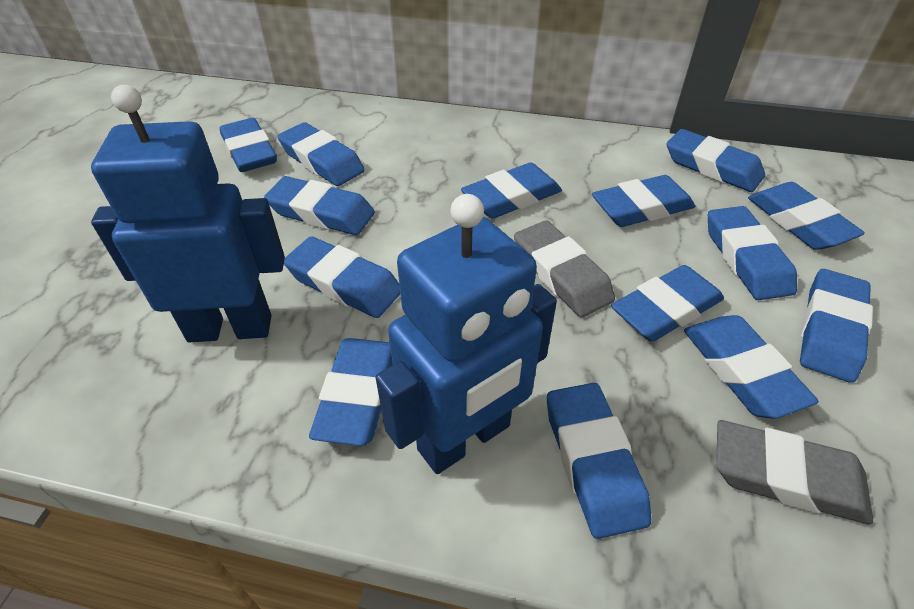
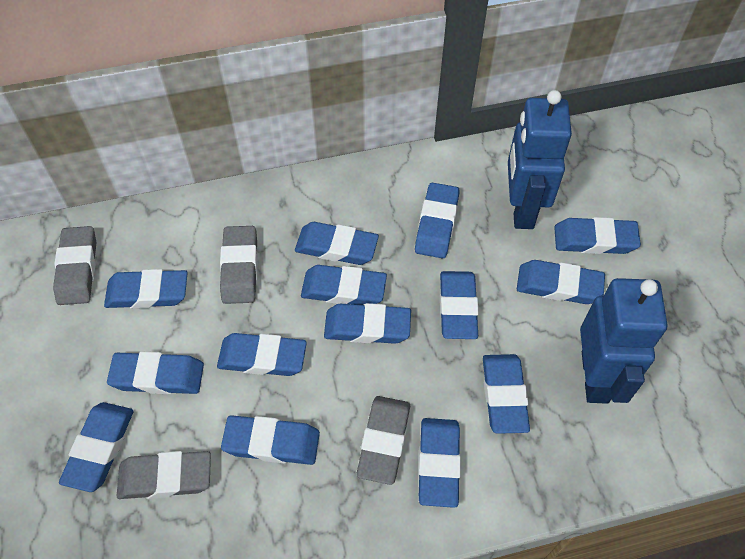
grey eraser: 2 -> 4

